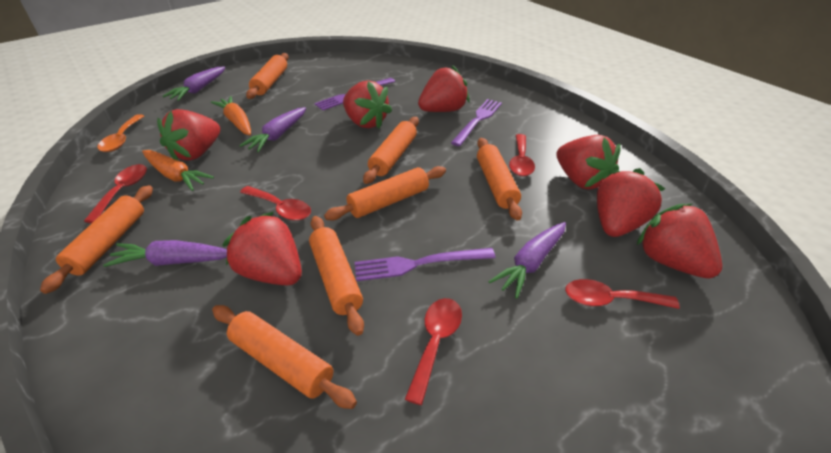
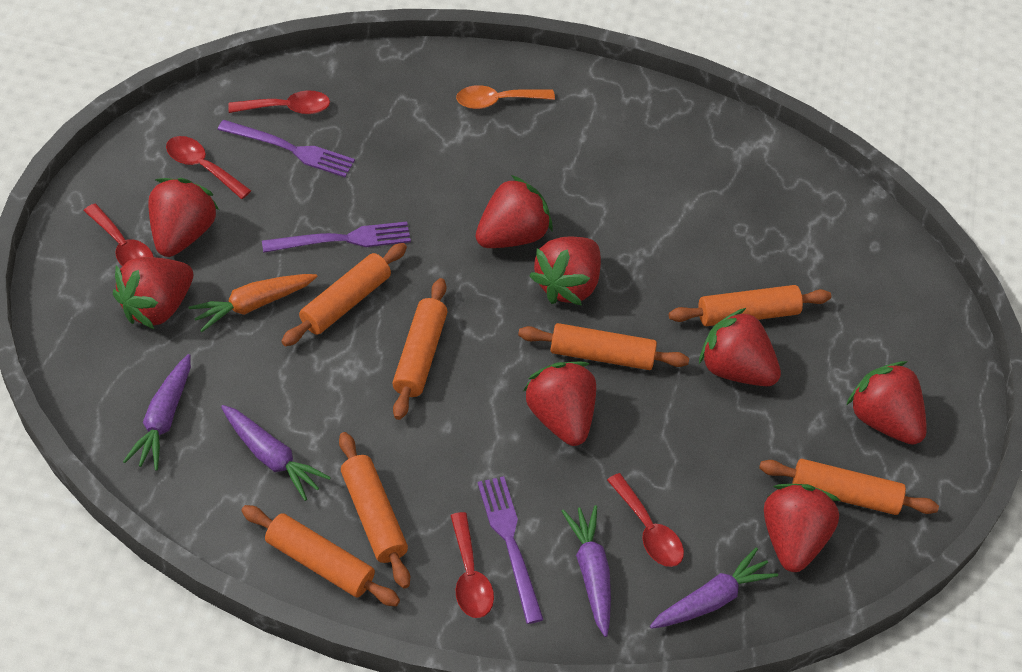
orange carrot: 2 -> 1
red strawberry: 7 -> 8

